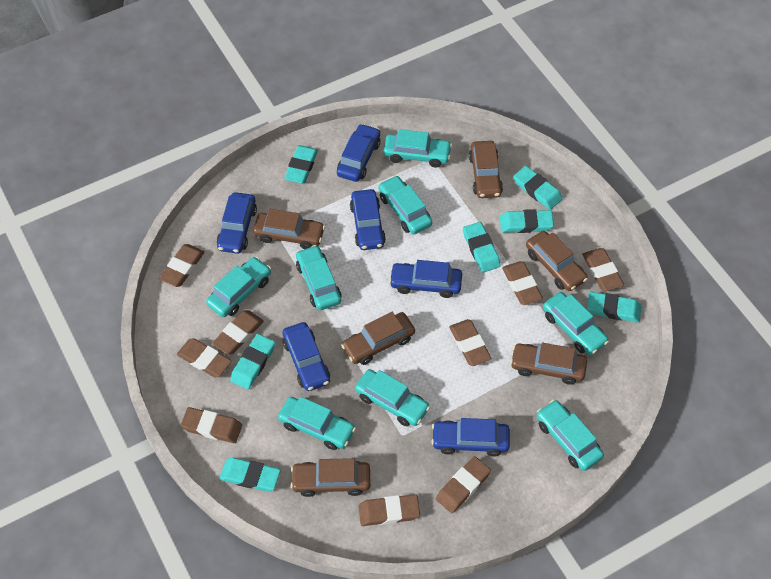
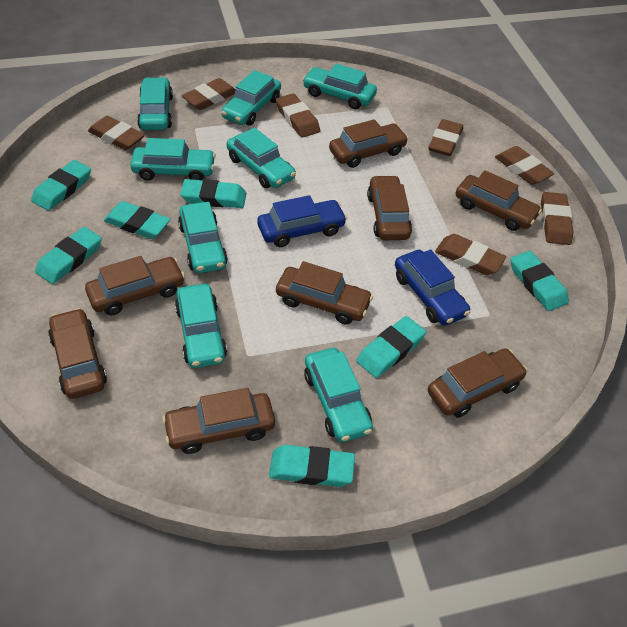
blue car: 6 -> 2
brown car: 6 -> 8
brown eraser: 9 -> 7

